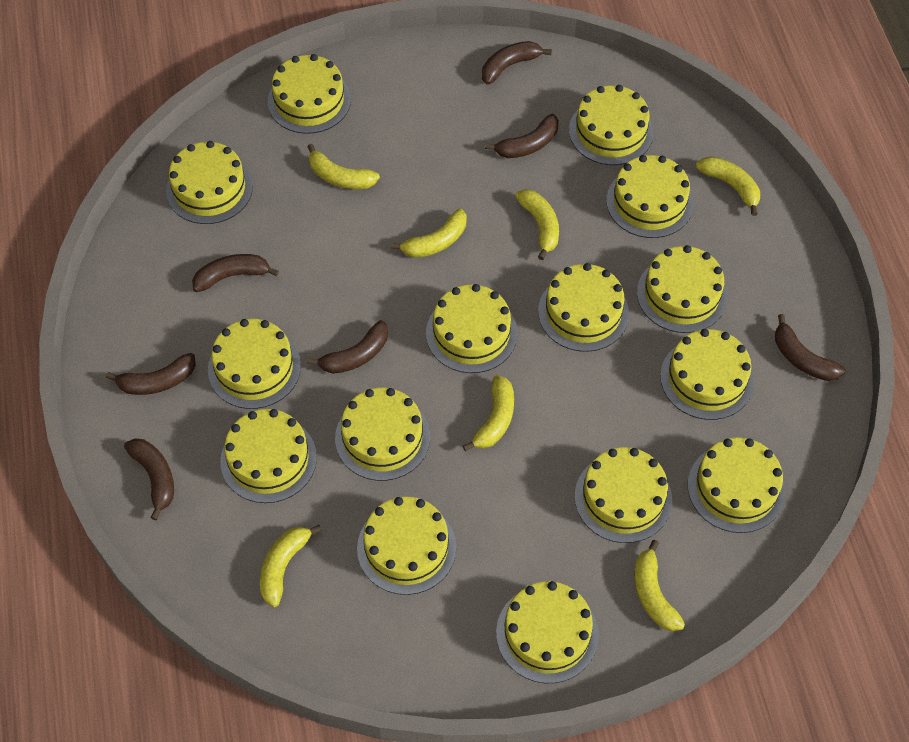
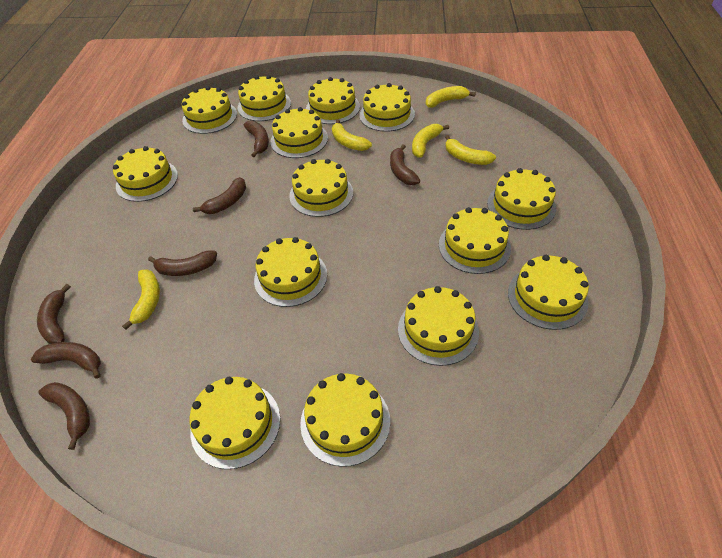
yellow banana: 7 -> 5
yellow cake: 15 -> 14

